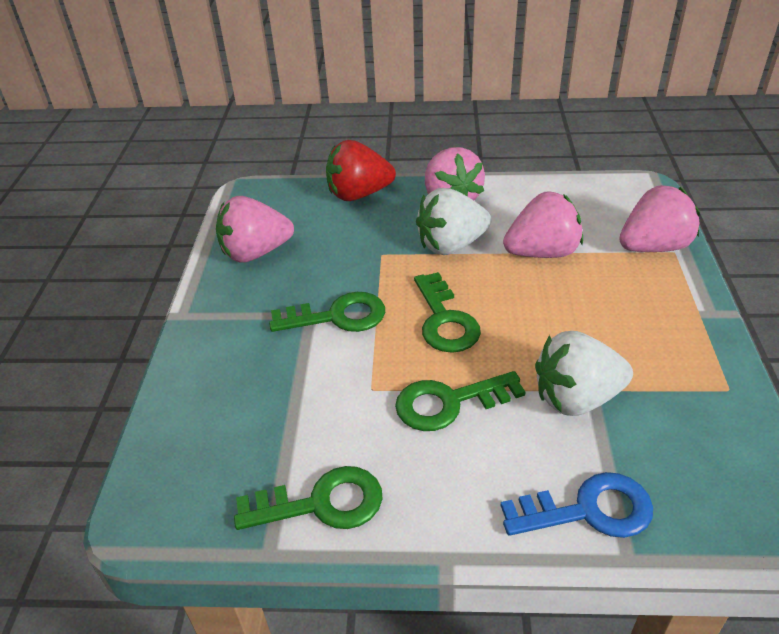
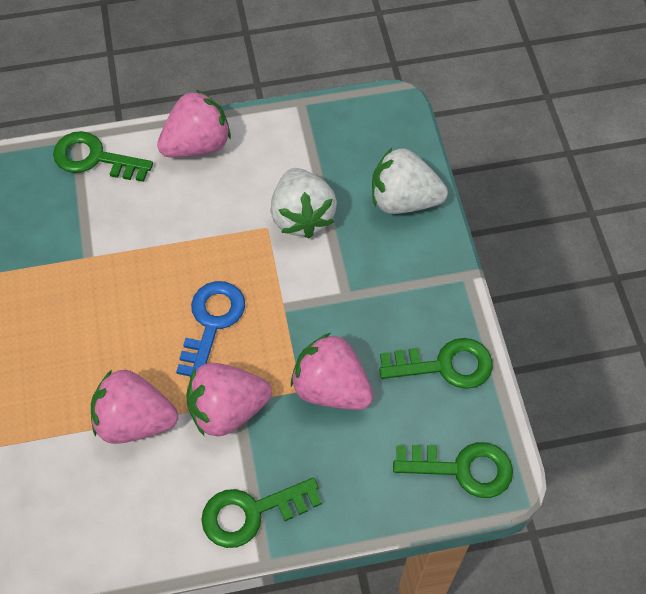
red strawberry: 1 -> 0

